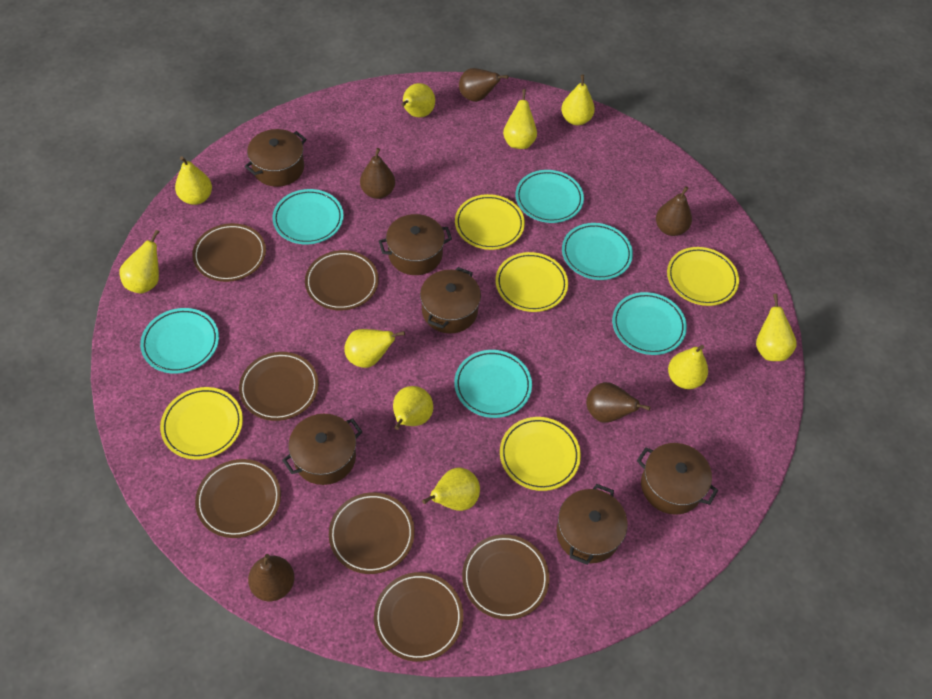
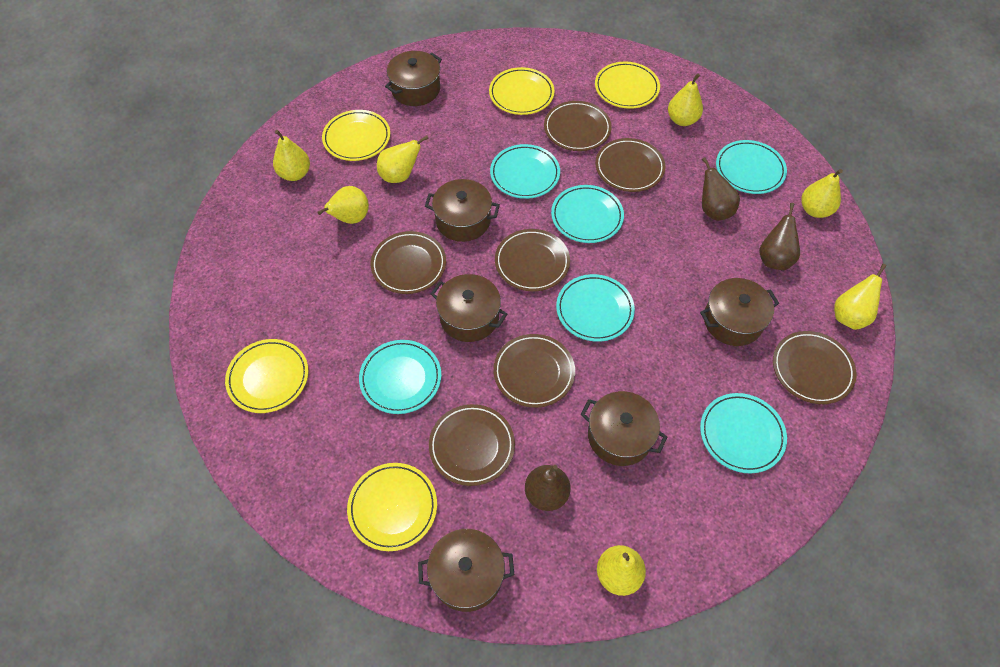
brown pear: 5 -> 3
yellow pear: 10 -> 7

